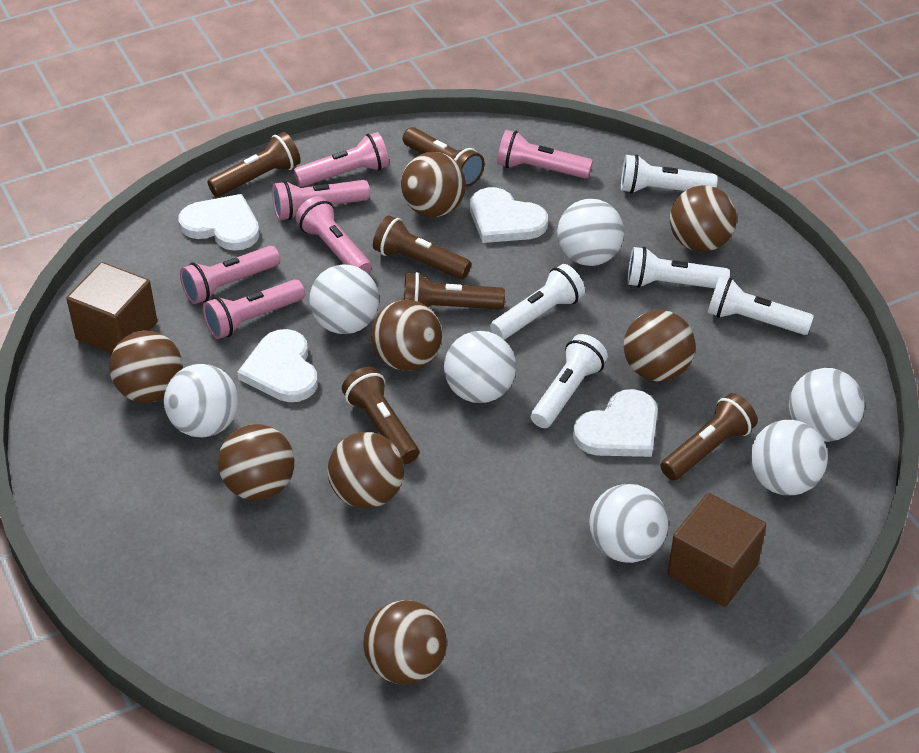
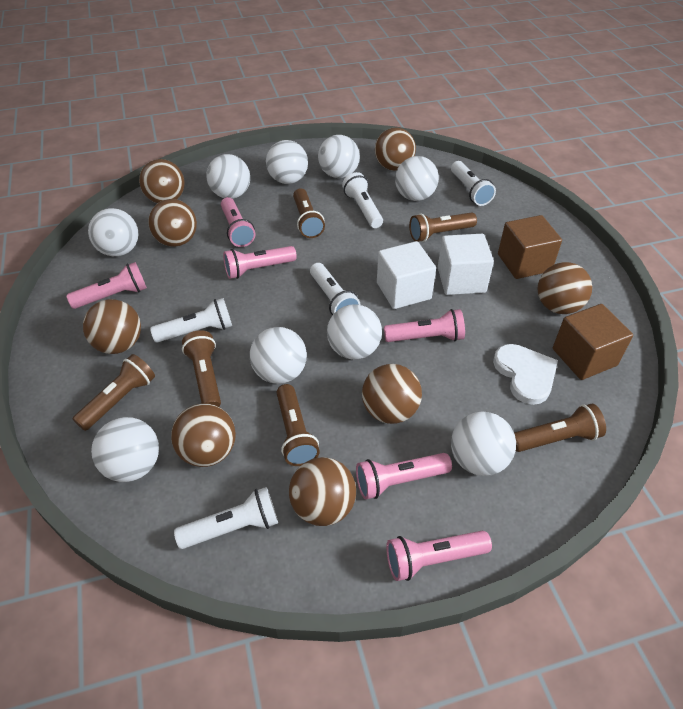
white ball: 7 -> 9
white cube: 0 -> 2
white heart: 4 -> 1

